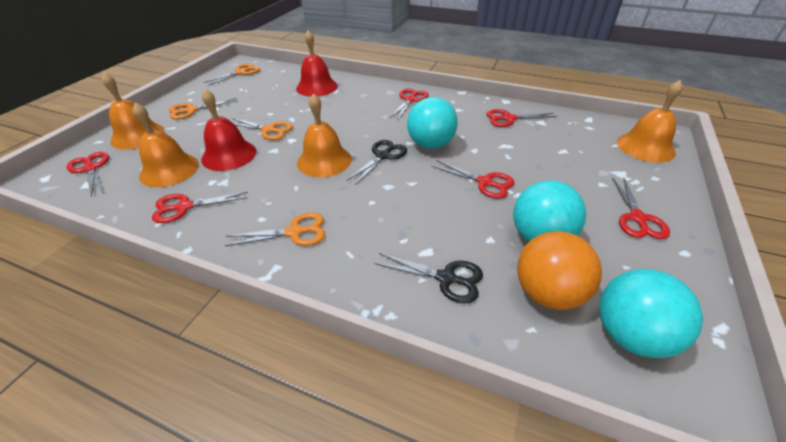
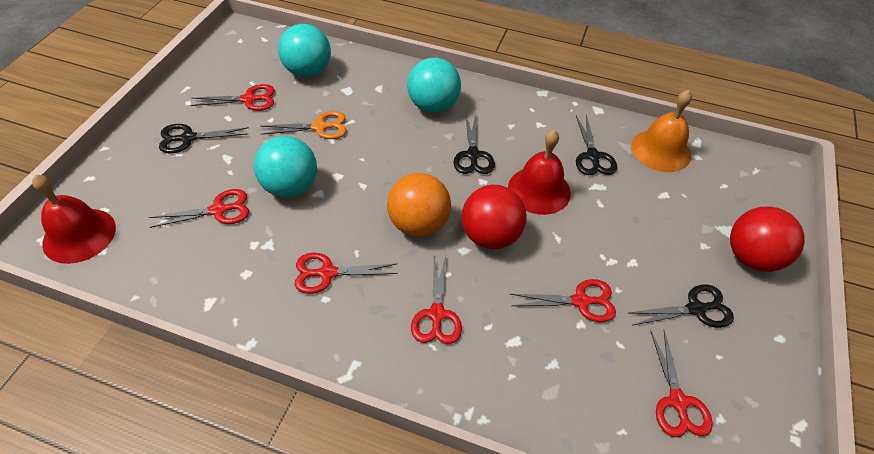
black scissors: 2 -> 4
orange bell: 4 -> 1
orange scissors: 4 -> 1
red ball: 0 -> 2

